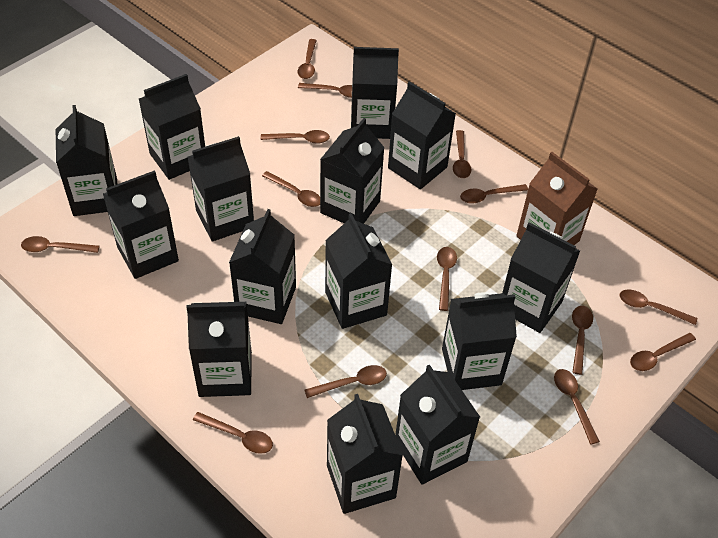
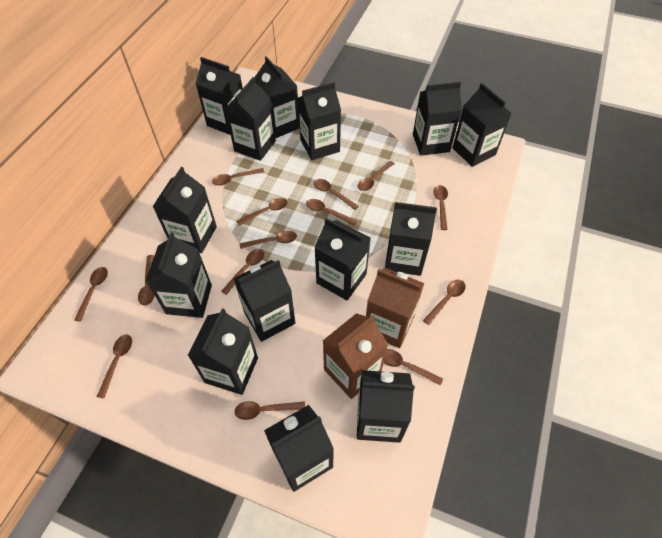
brown carton: 1 -> 2

